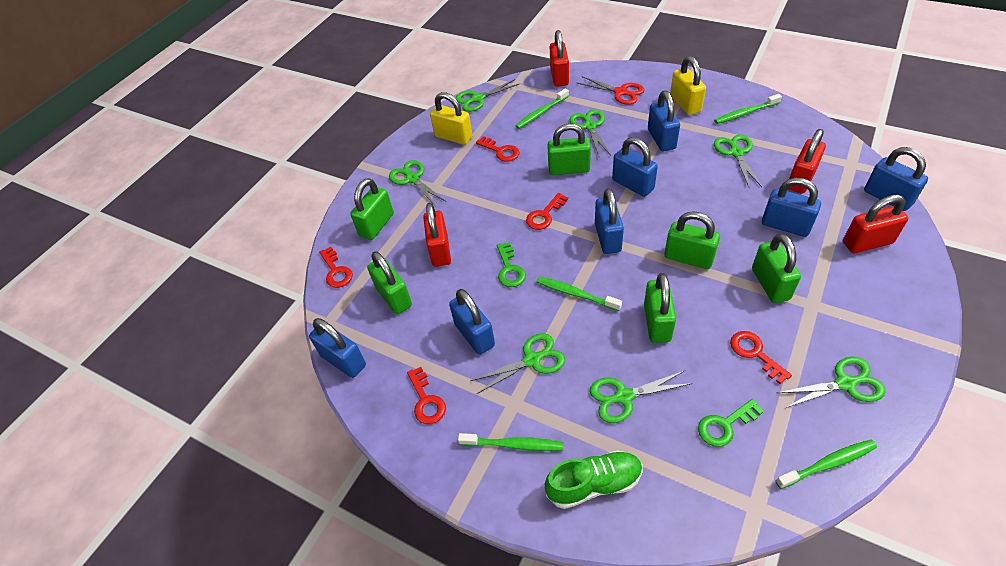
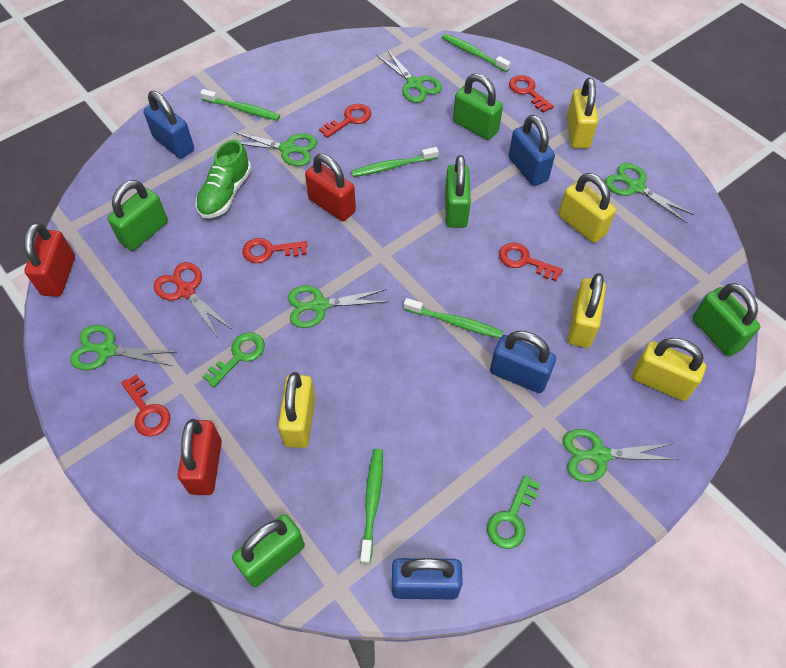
blue padlock: 7 -> 4
green padlock: 6 -> 5
green scissors: 7 -> 6
red padlock: 4 -> 3
yellow padlock: 2 -> 5

